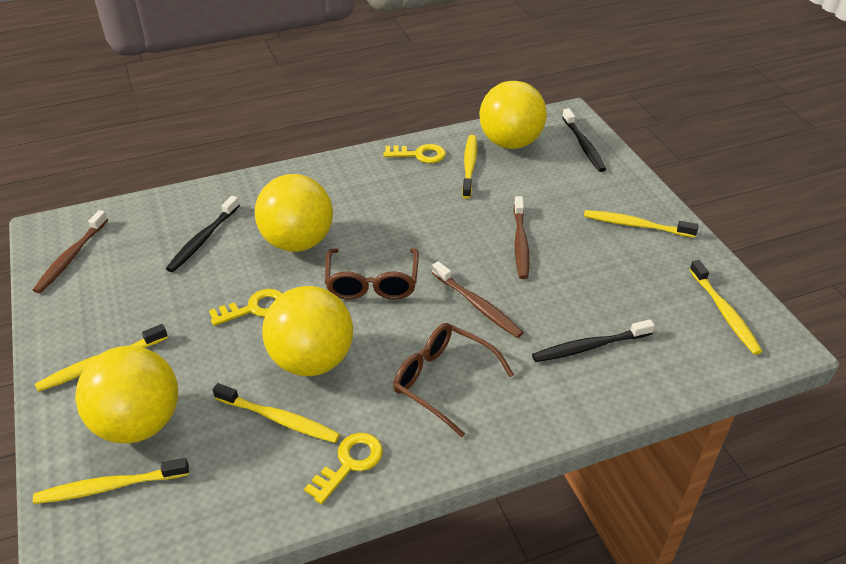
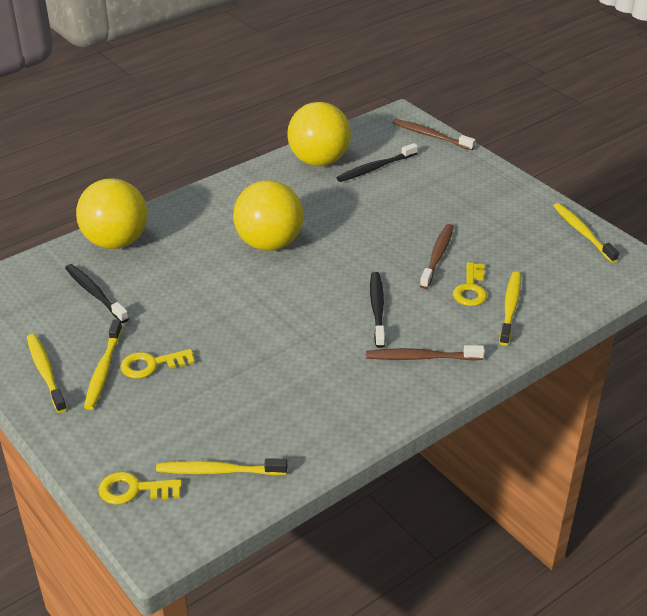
brown glasses: 2 -> 0
yellow ball: 4 -> 3
yellow toothbrush: 6 -> 5

